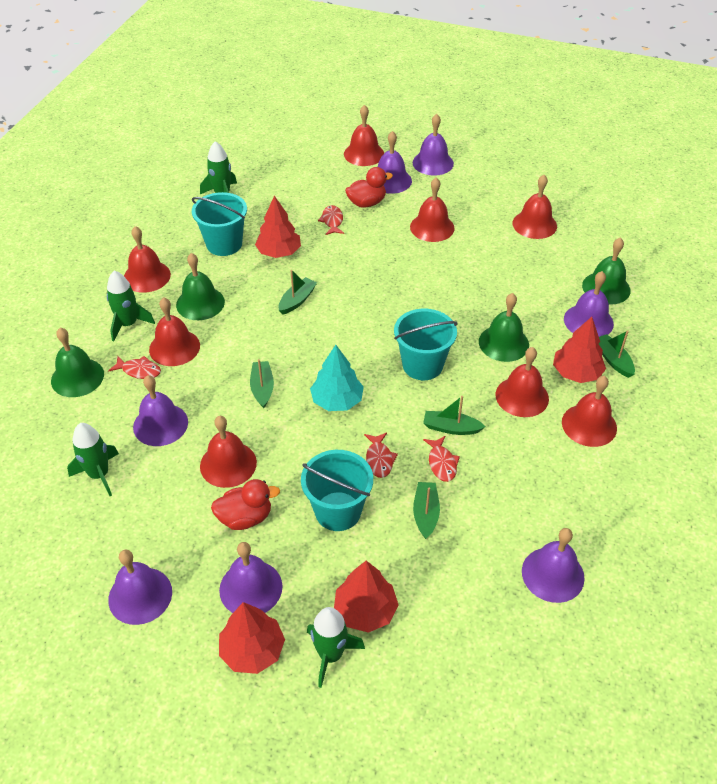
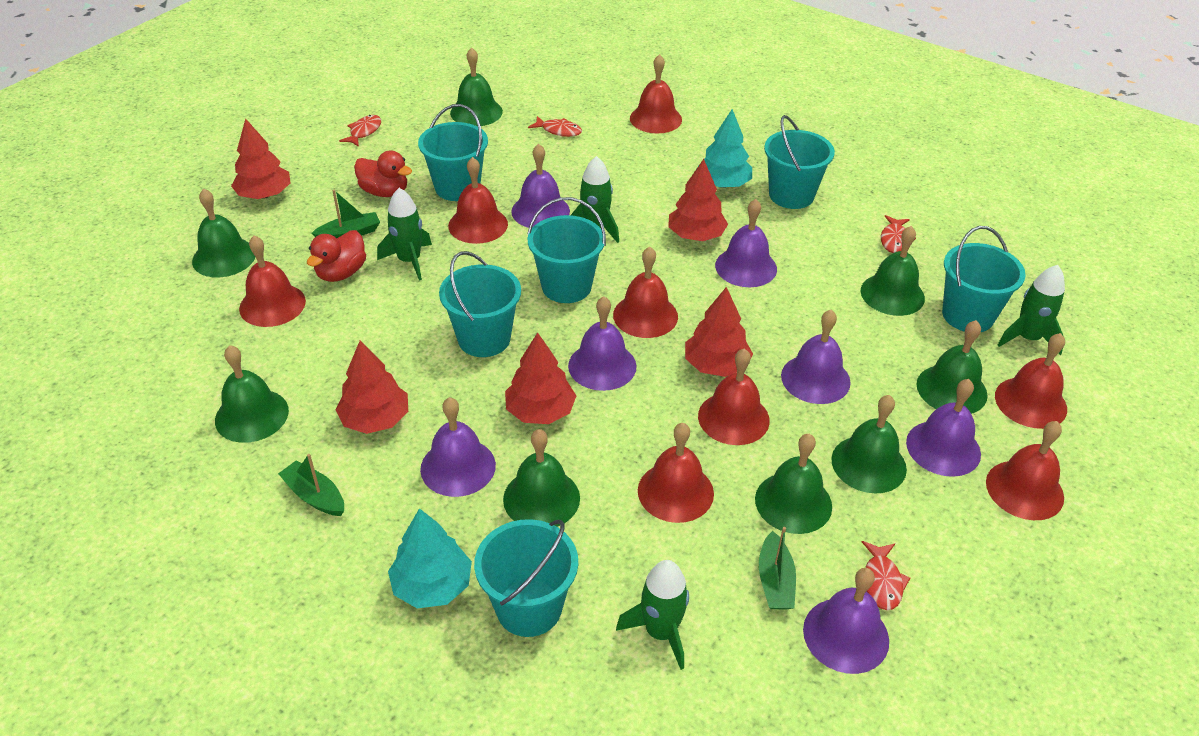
green bell: 4 -> 8
green boat: 5 -> 3
red tree: 4 -> 5
turquoise bucket: 3 -> 6
turquoise tree: 1 -> 2

